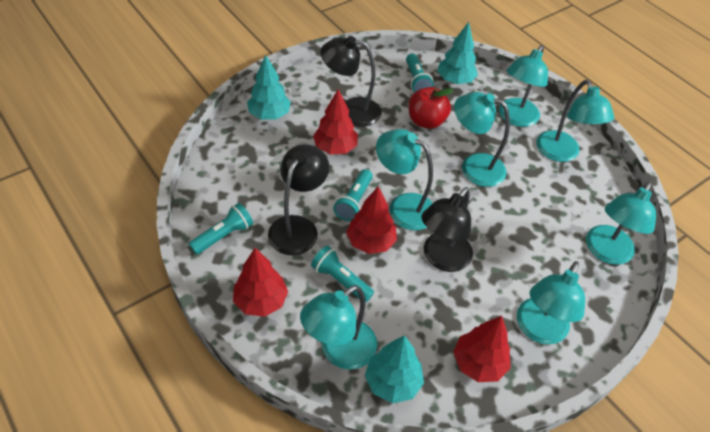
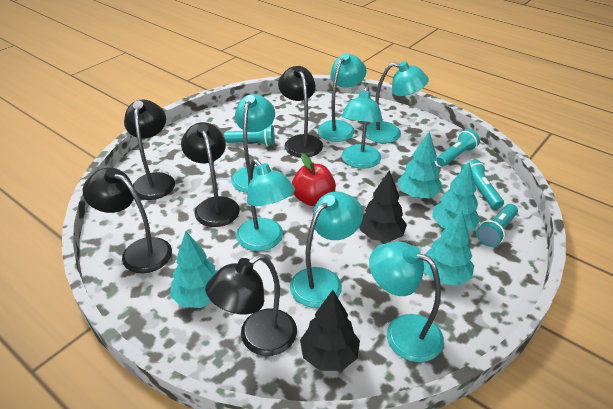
black lamp: 3 -> 5
black tree: 0 -> 2
red tree: 4 -> 0
turquoise tree: 3 -> 4

